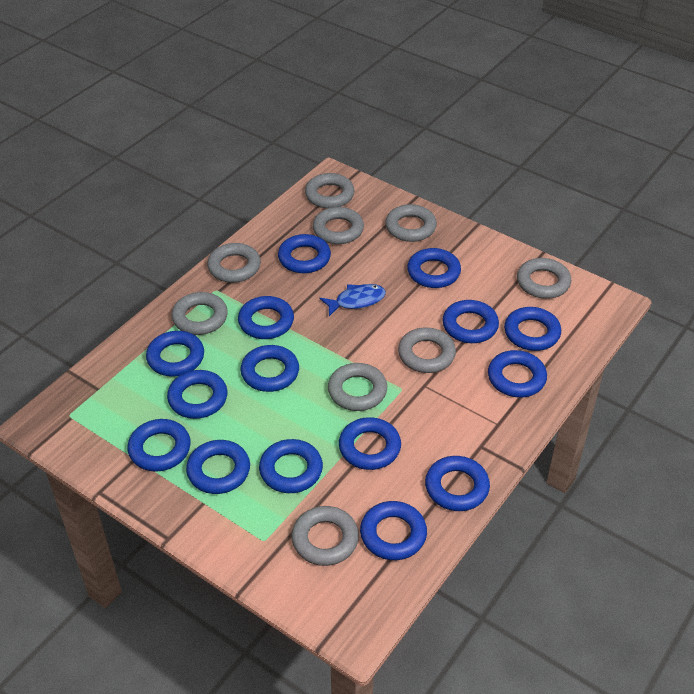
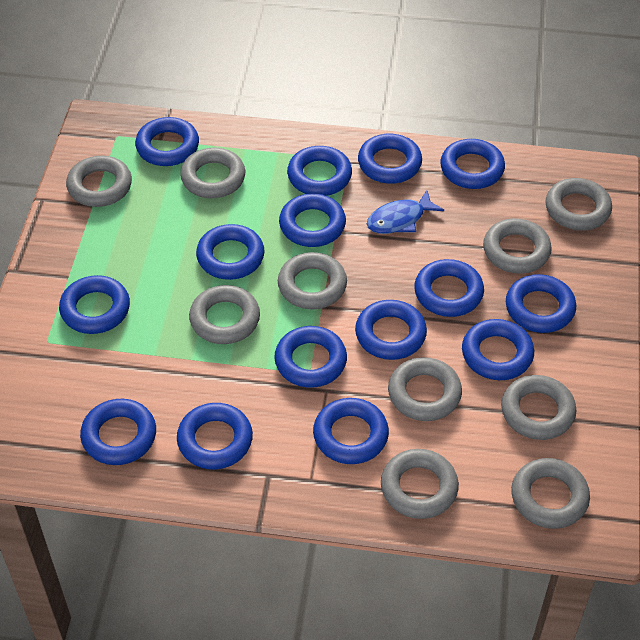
grey ring: 9 -> 10

